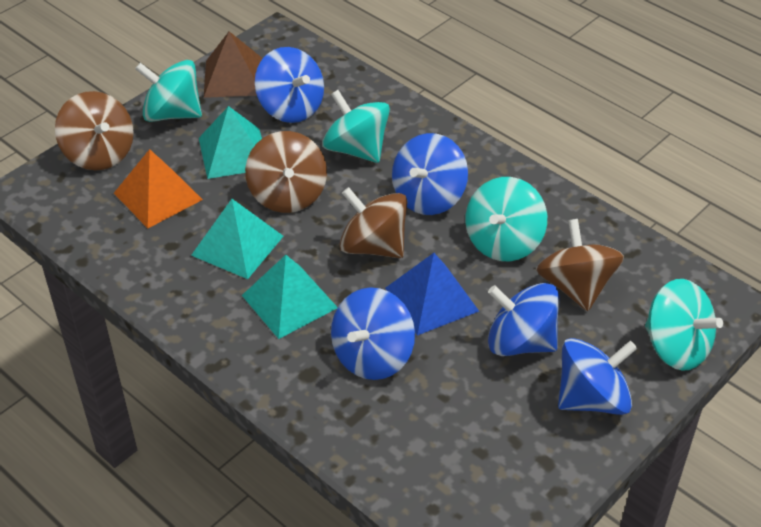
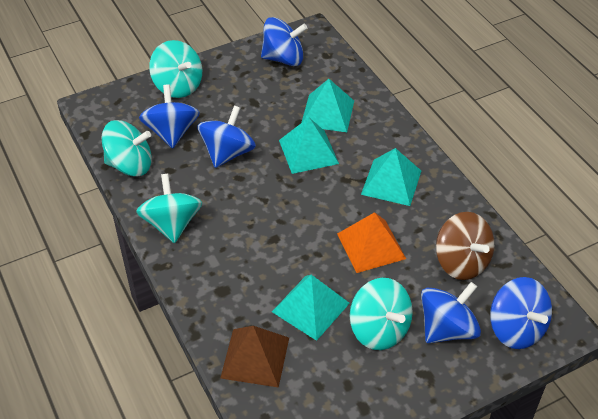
blue pyramid: 1 -> 0
brown spinning top: 4 -> 1
turquoise pyramid: 3 -> 4

